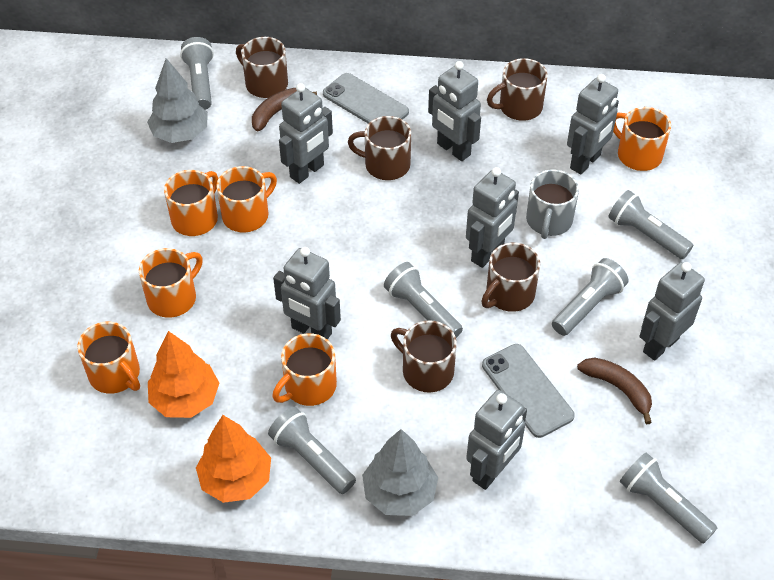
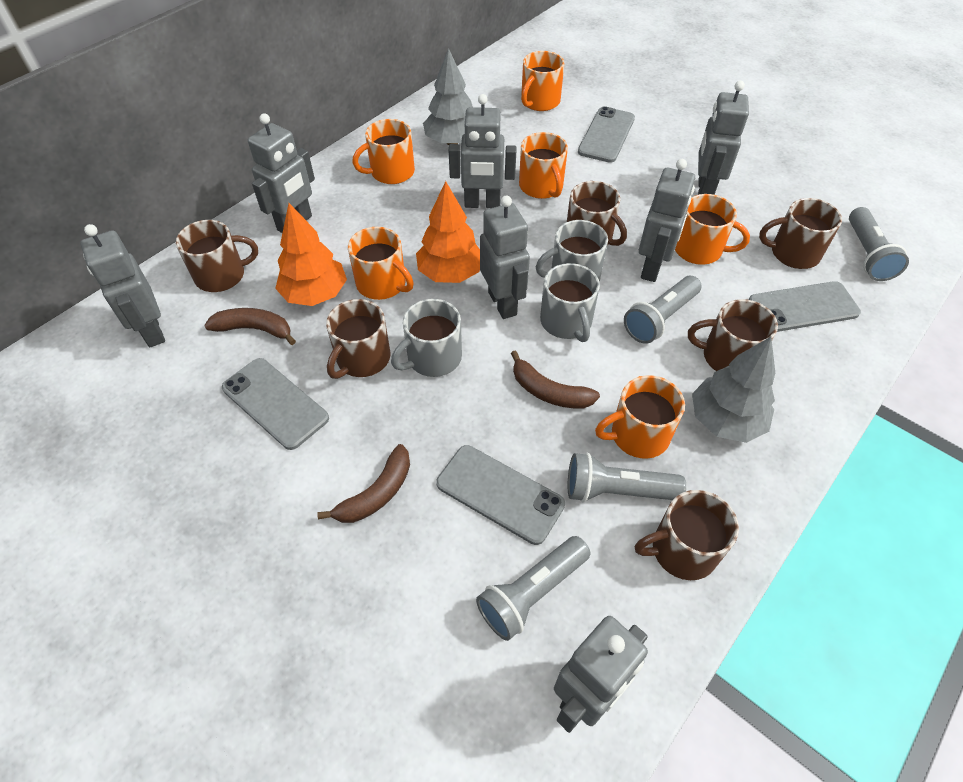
brown banana: 2 -> 3
brown mug: 5 -> 6
grey flashlight: 6 -> 4
grey mug: 1 -> 3
grey phone: 2 -> 4

